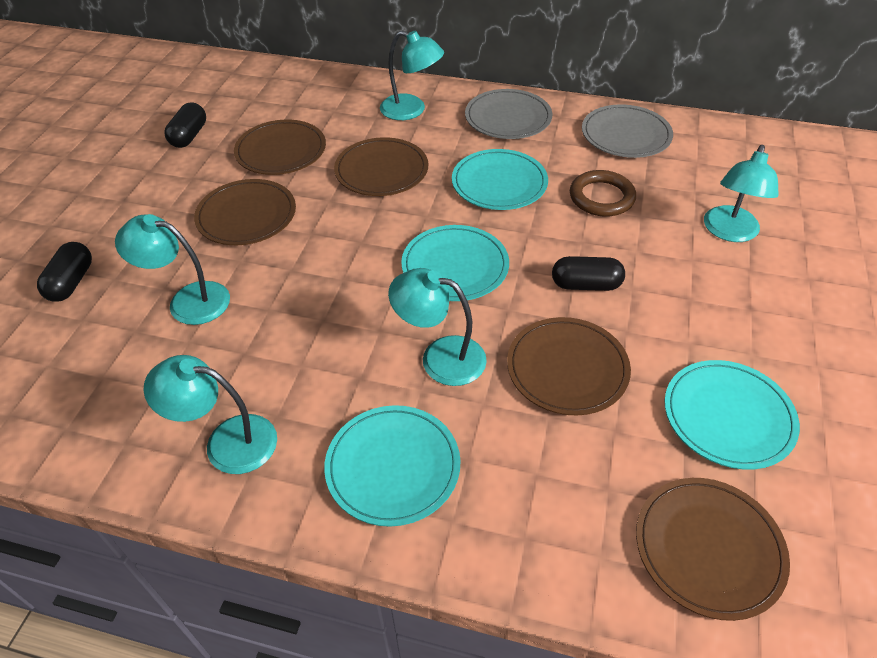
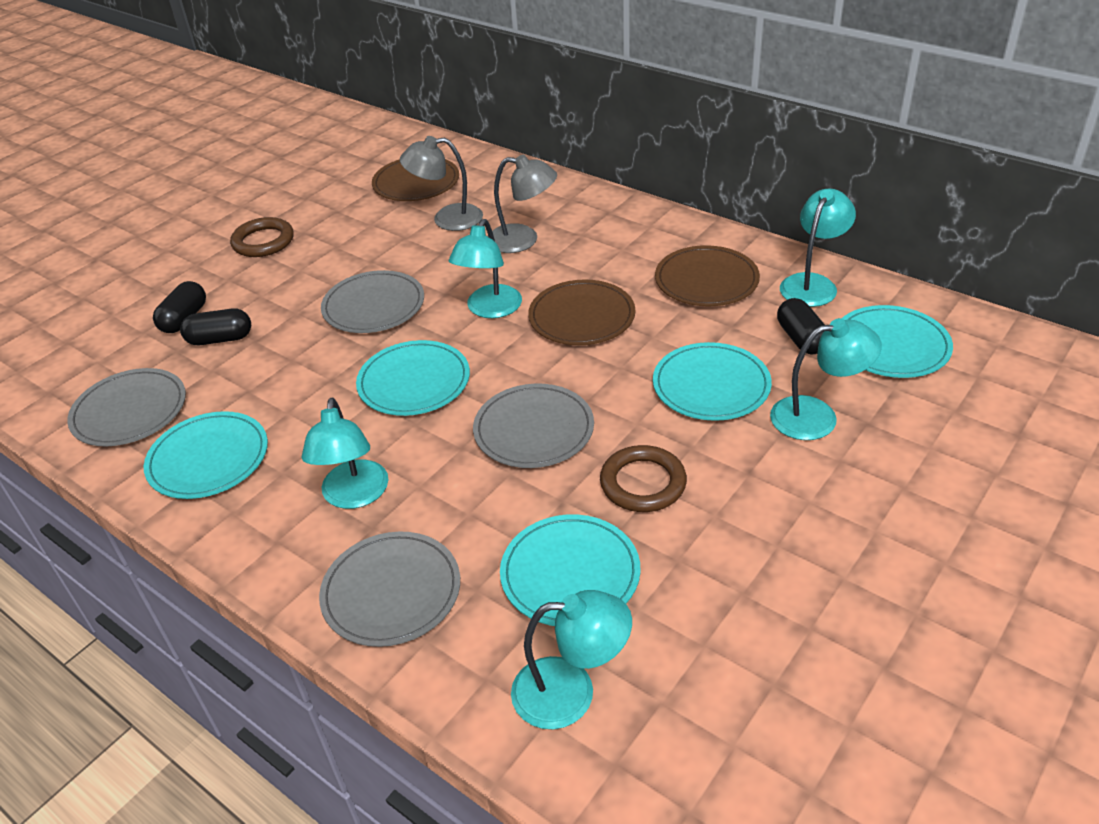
brown plate: 5 -> 3
brown ring: 1 -> 2
grey lamp: 0 -> 2
grey plate: 2 -> 4
turquoise plate: 4 -> 5

